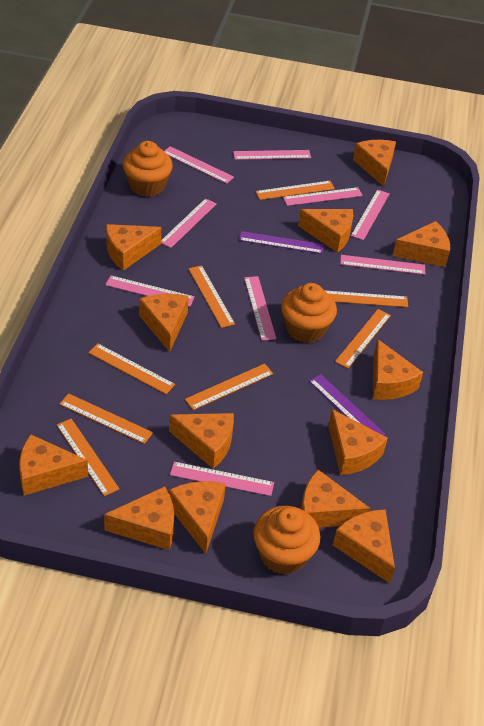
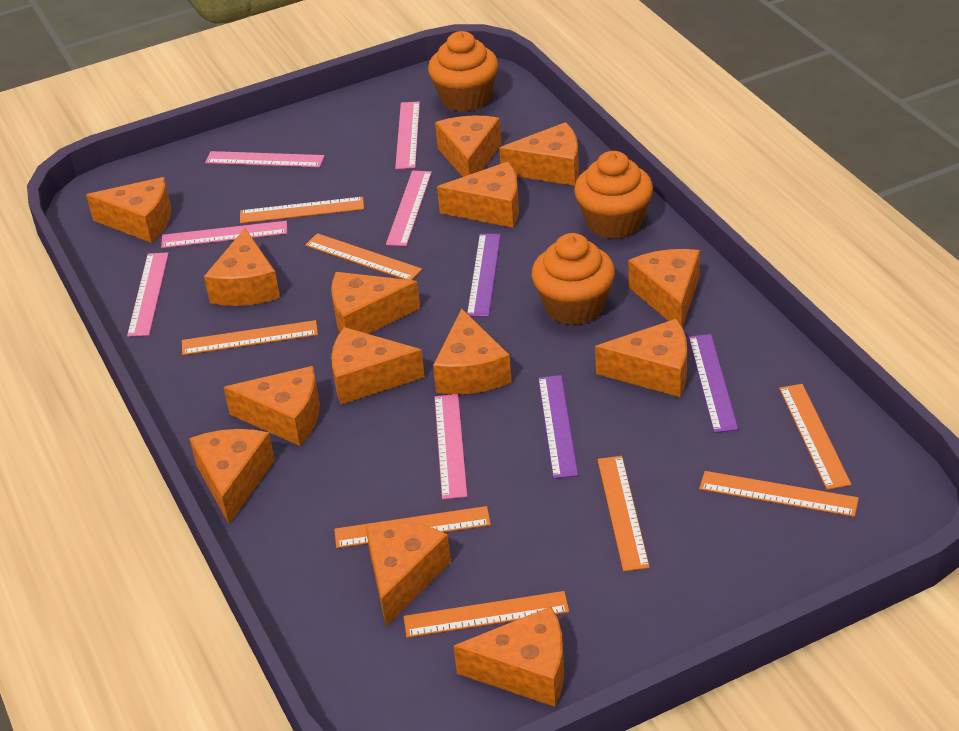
orange cheese: 13 -> 14
pink ruler: 9 -> 6
purple ruler: 2 -> 3

